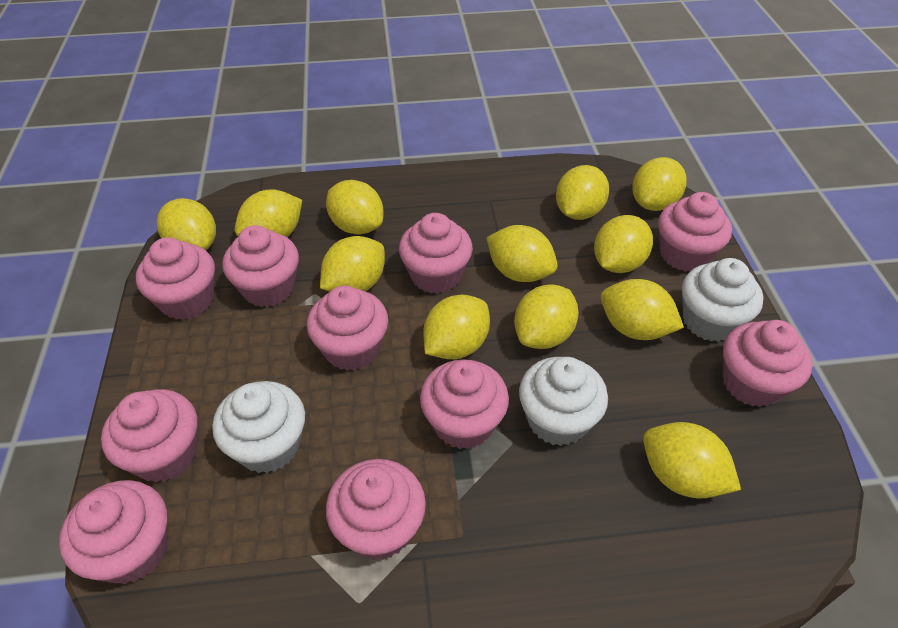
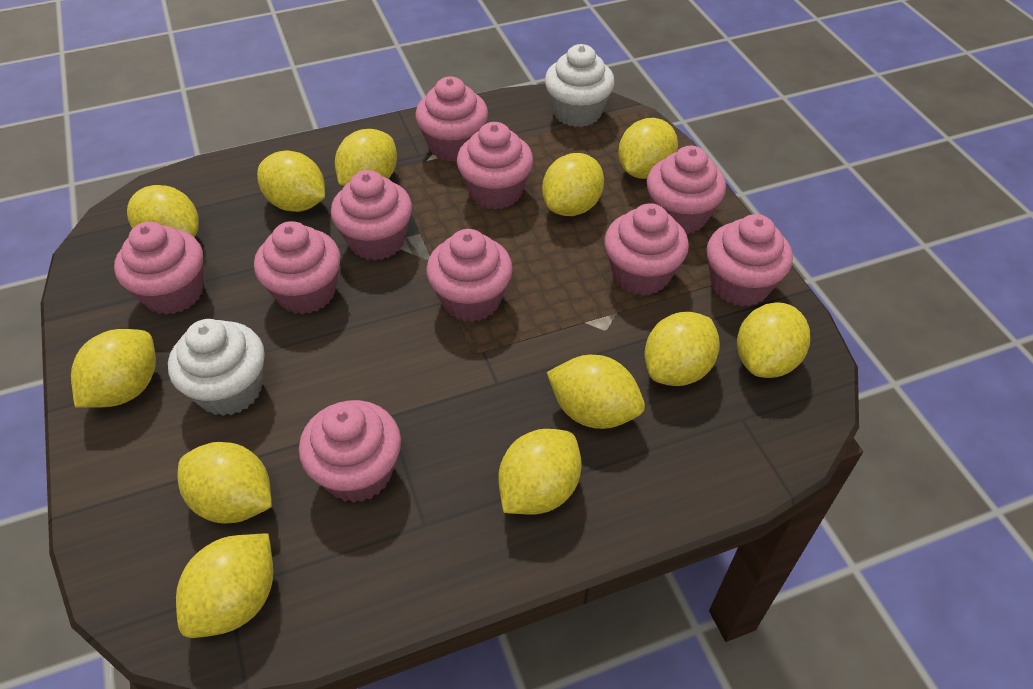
white cupcake: 3 -> 2

